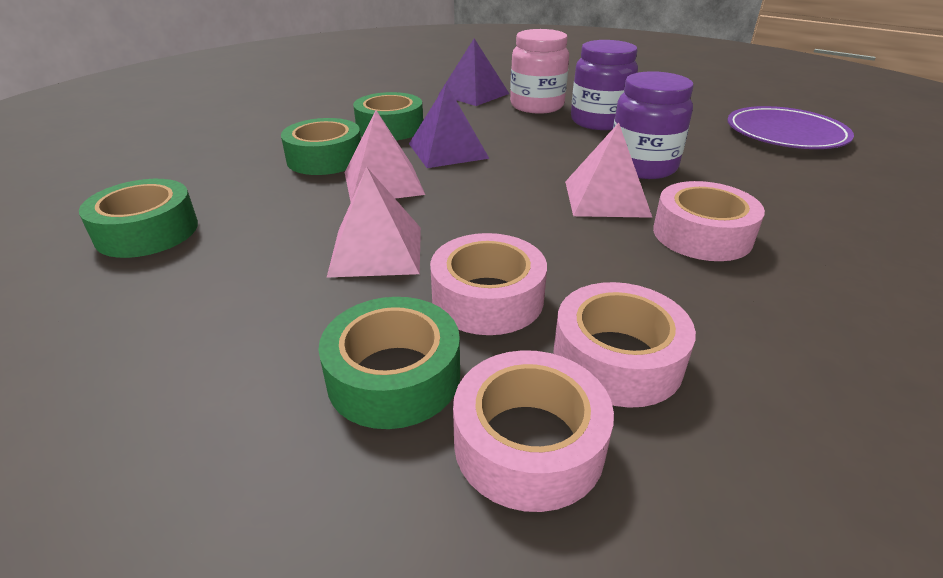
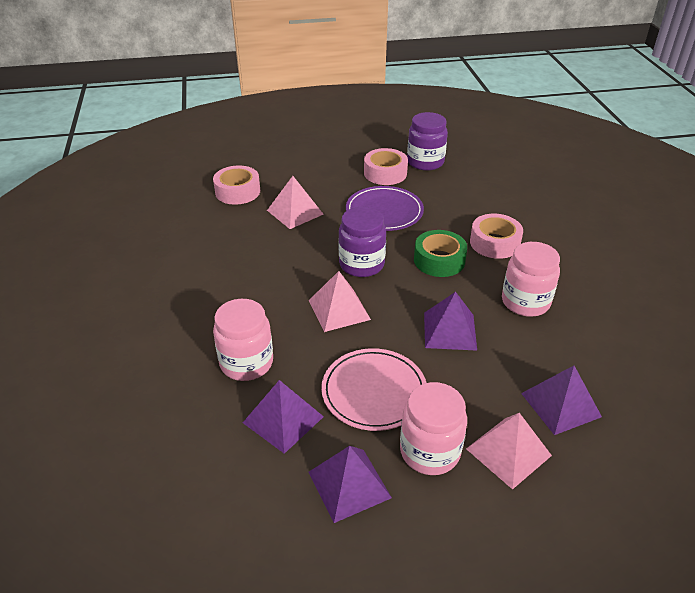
green tape: 4 -> 1
pink jar: 1 -> 3
pink plate: 0 -> 1
pink tape: 4 -> 3
purple pyramid: 2 -> 4

